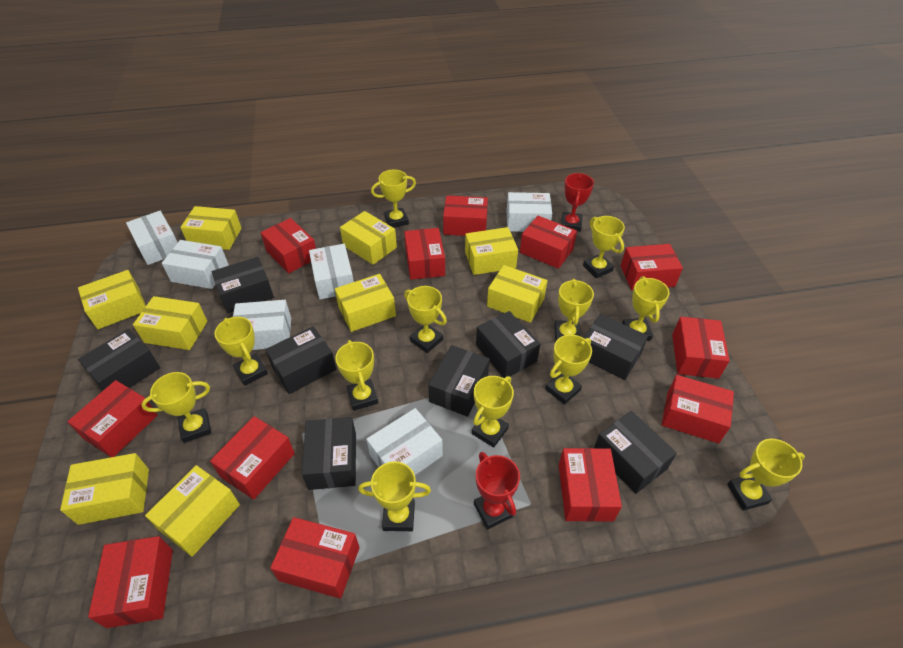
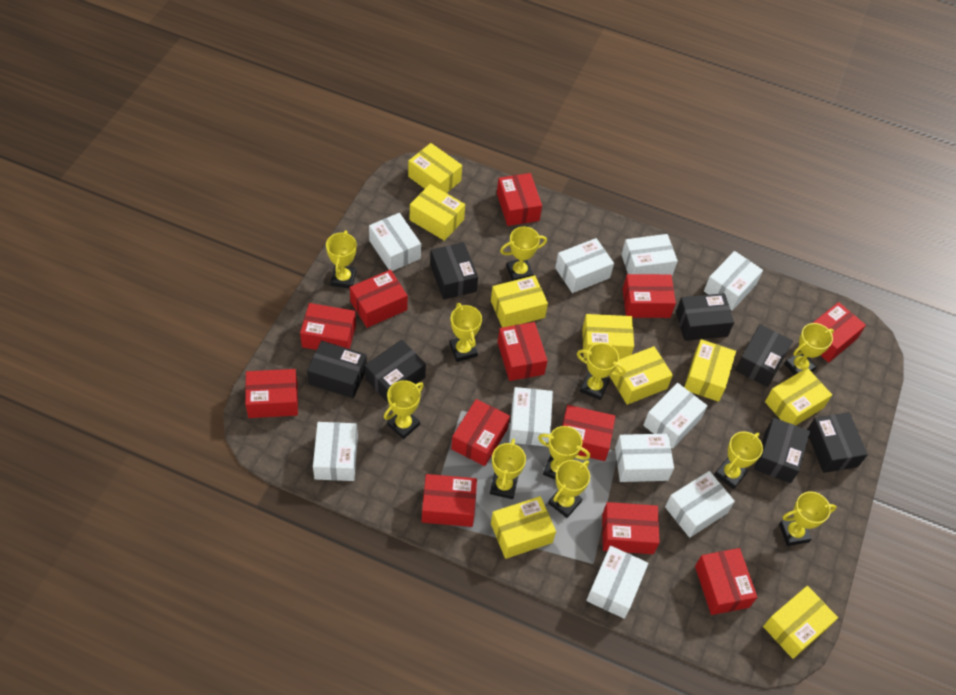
black box: 8 -> 7
red trophy: 2 -> 0
white box: 6 -> 10
yellow trophy: 12 -> 11

